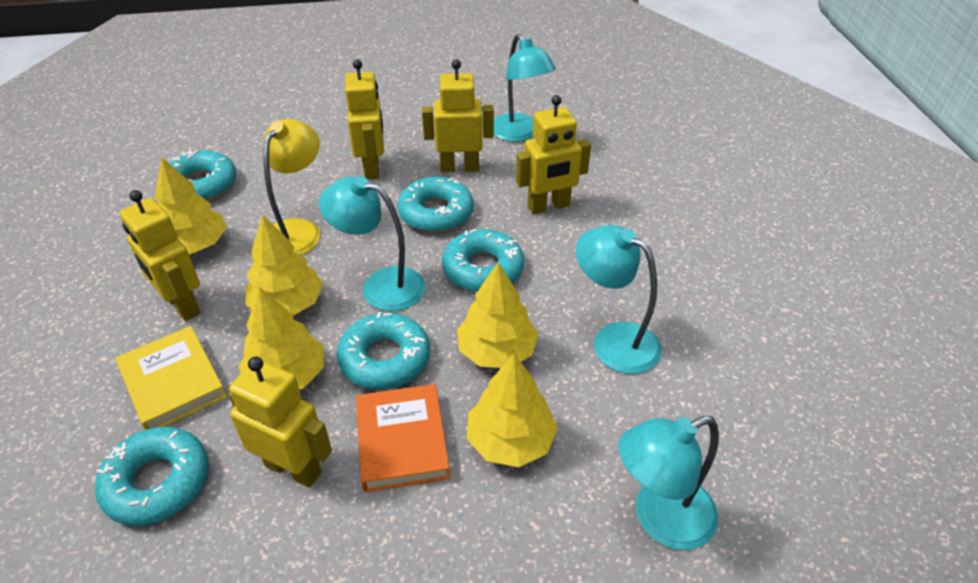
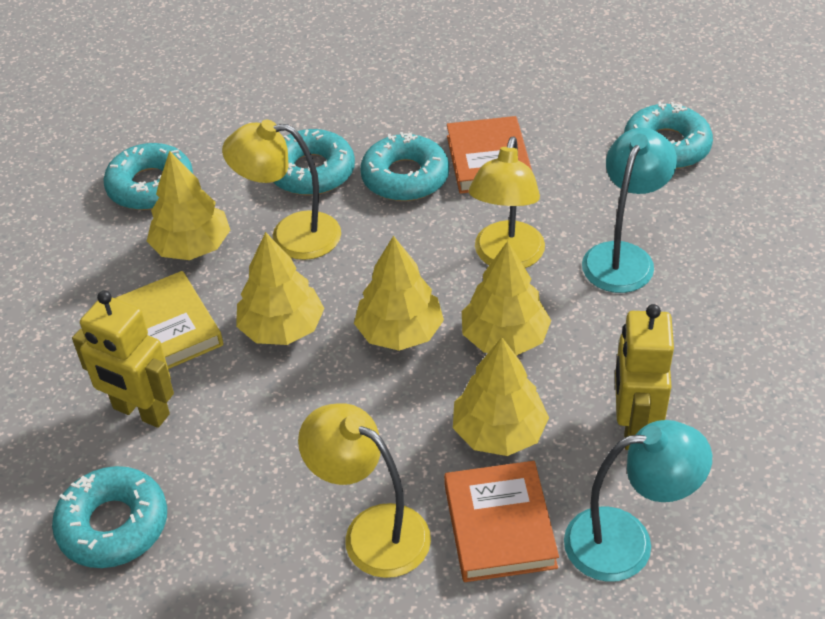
orange book: 1 -> 2
turquoise lamp: 4 -> 2
yellow lamp: 1 -> 3
yellow robot: 5 -> 2

